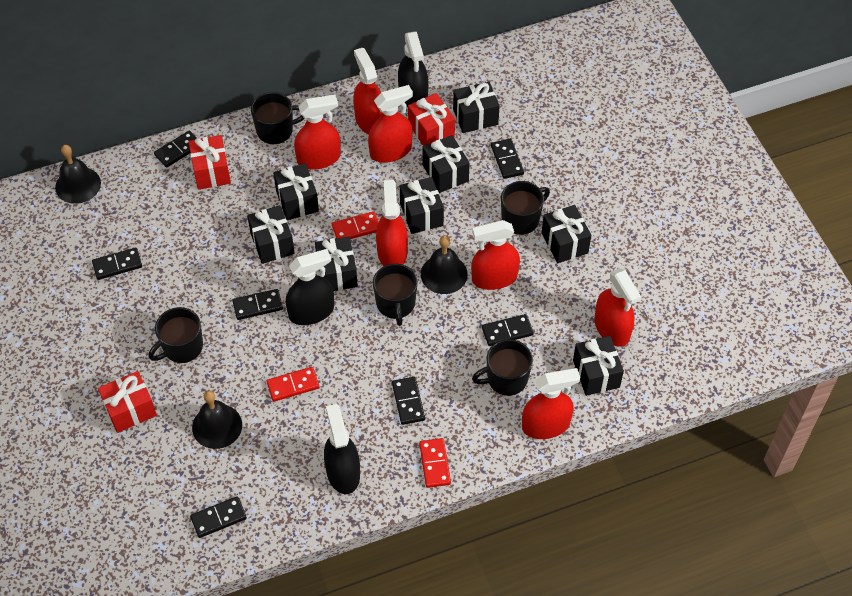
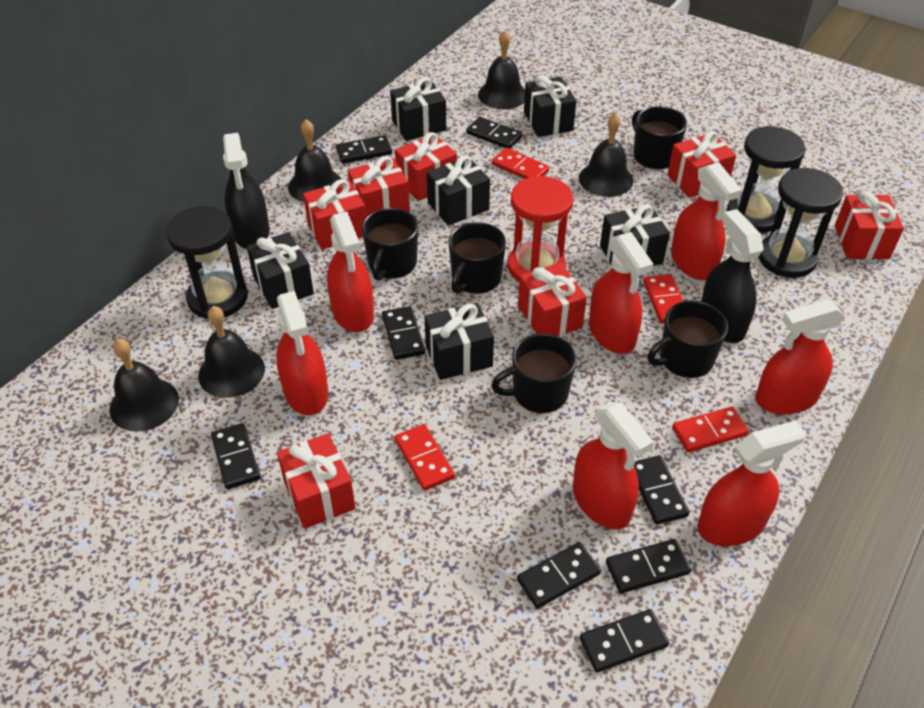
black bell: 3 -> 5
black domino: 7 -> 8
black gift: 8 -> 6
black hourglass: 0 -> 3
black spray bottle: 3 -> 2
red domino: 3 -> 4
red gift: 3 -> 7
red hourglass: 0 -> 1

